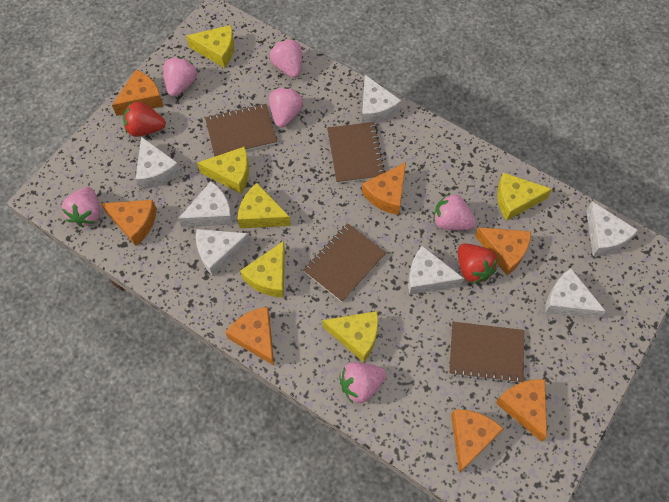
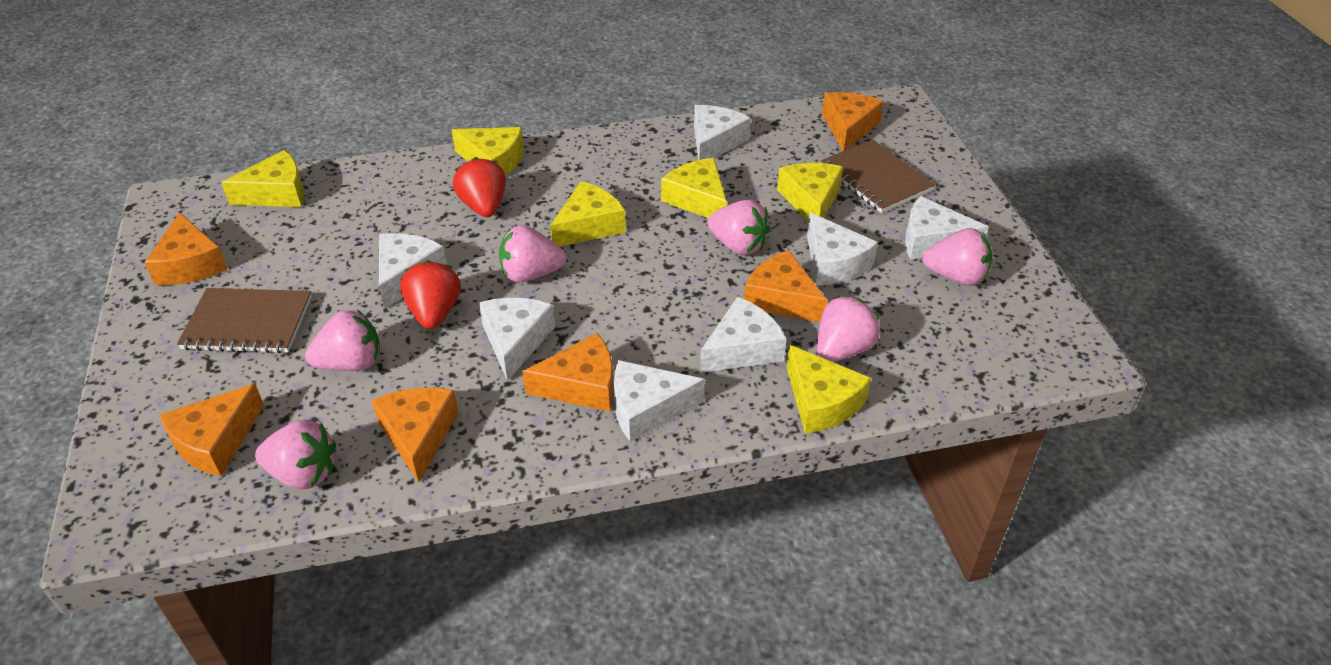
brown notebook: 4 -> 2
orange cheese: 7 -> 6

